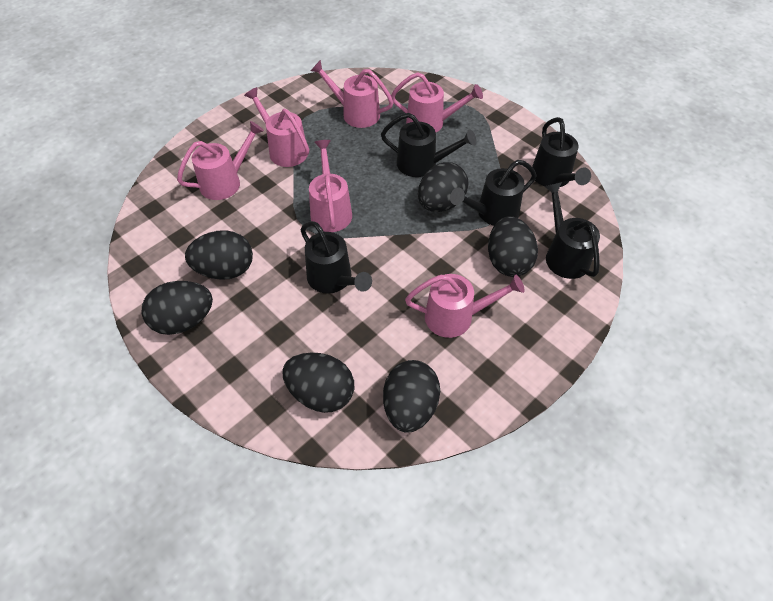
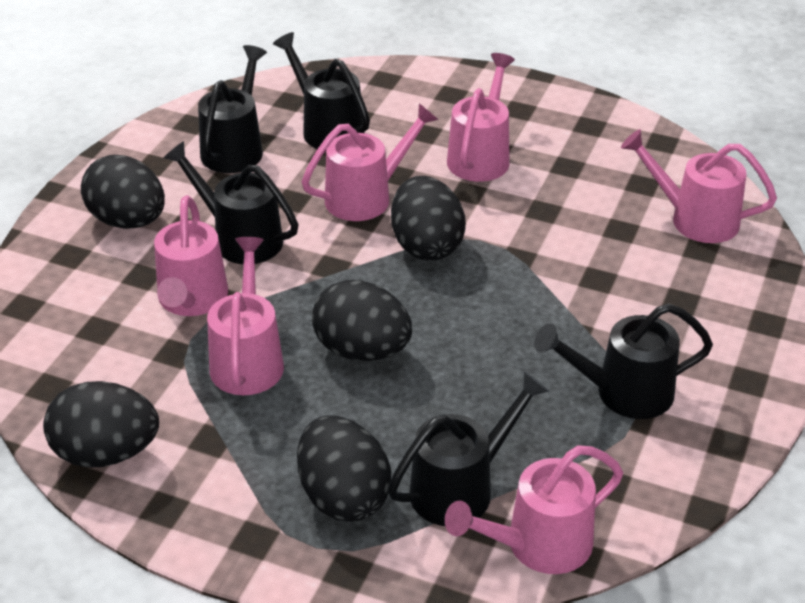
black egg: 6 -> 5

